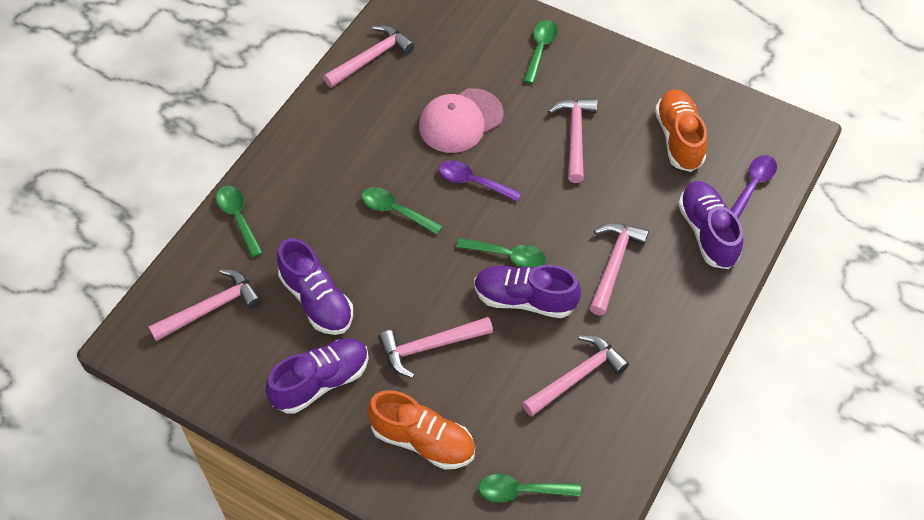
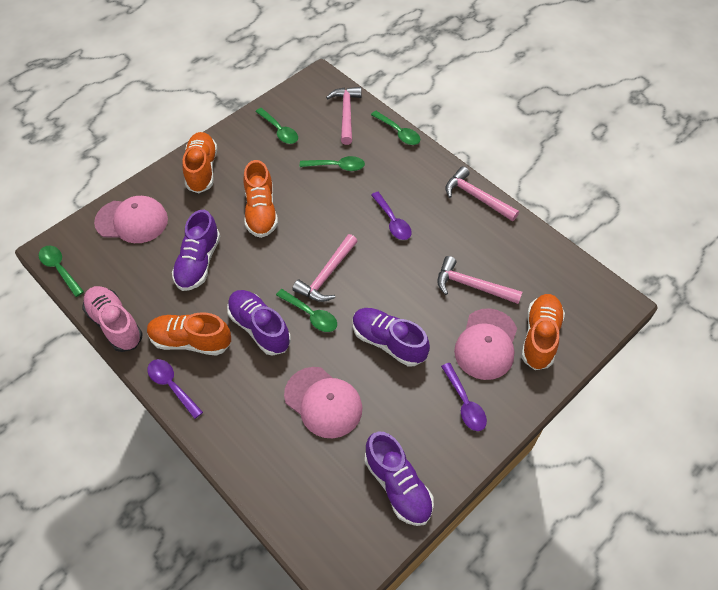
orange shoe: 2 -> 4
pink cap: 1 -> 3
pink hammer: 6 -> 4
pink shoe: 0 -> 1
purple spoon: 2 -> 3

